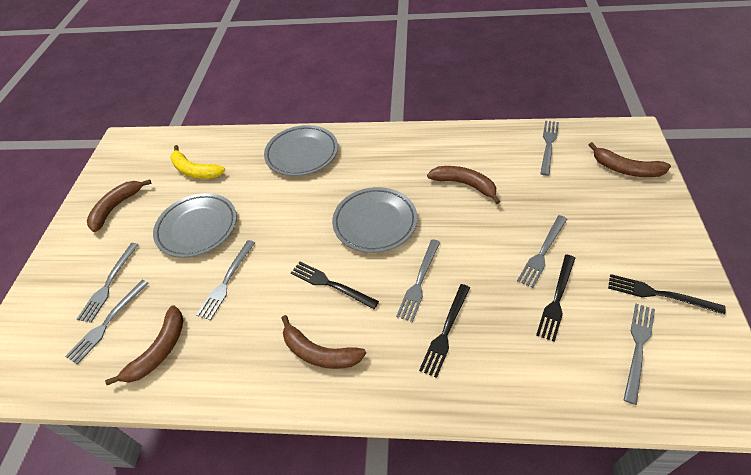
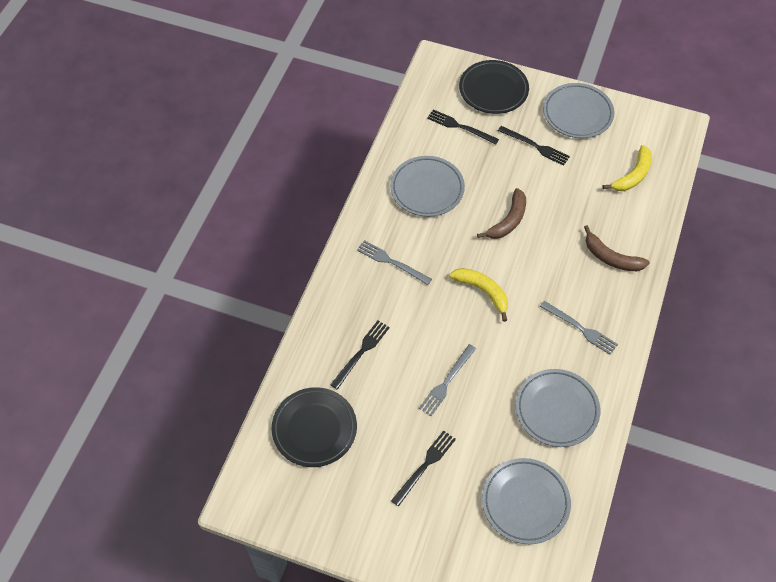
black plate: 0 -> 2
brown banana: 5 -> 2
grey fork: 7 -> 3
grey plate: 3 -> 4
yellow banana: 1 -> 2

